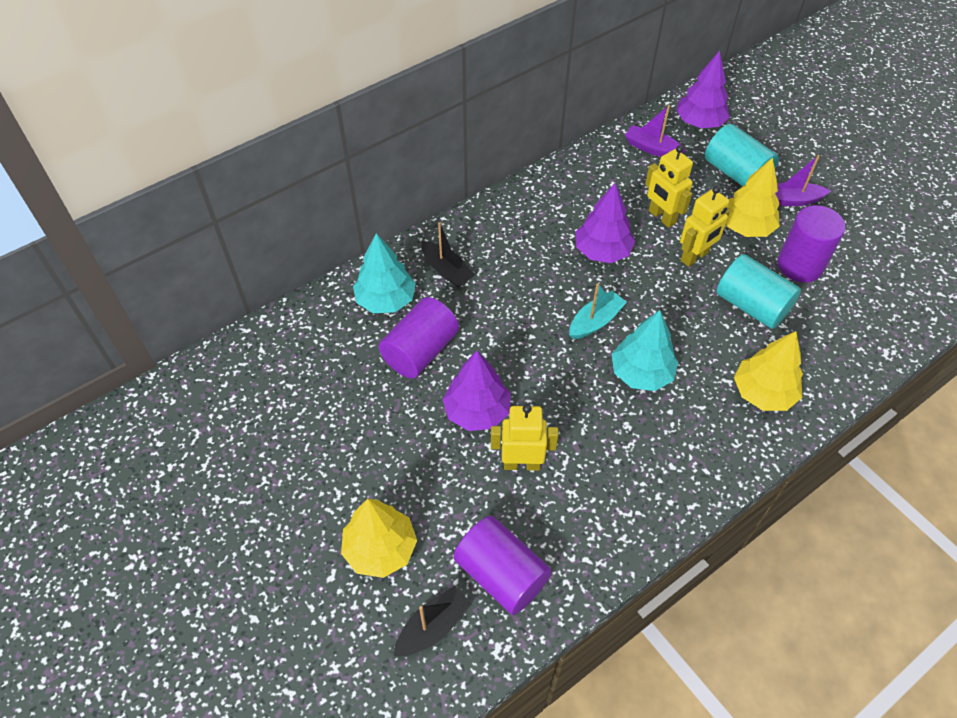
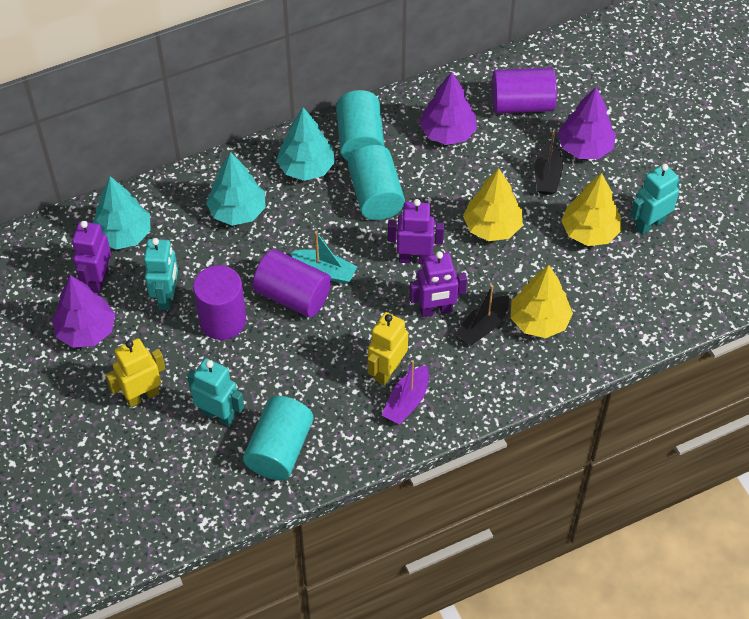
purple boat: 2 -> 1
purple robot: 0 -> 3
turquoise cylinder: 2 -> 3
turquoise robot: 0 -> 3
turquoise tree: 2 -> 3
yellow robot: 3 -> 2

